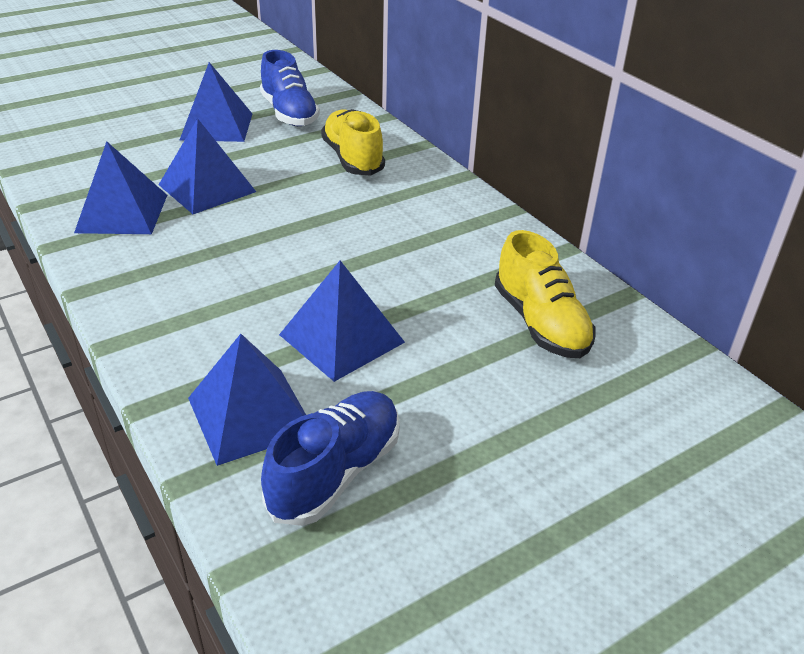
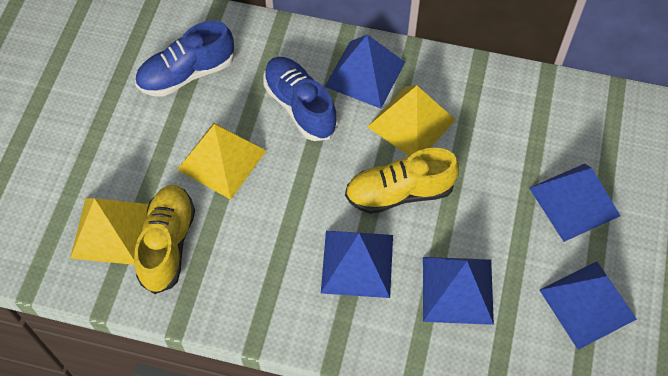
yellow pyramid: 0 -> 3

